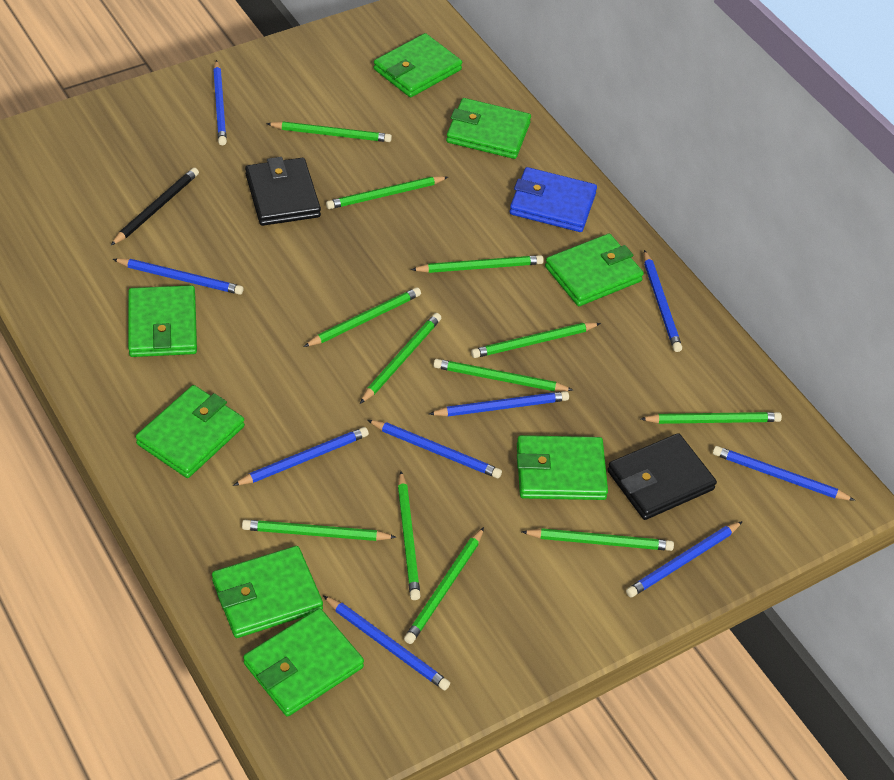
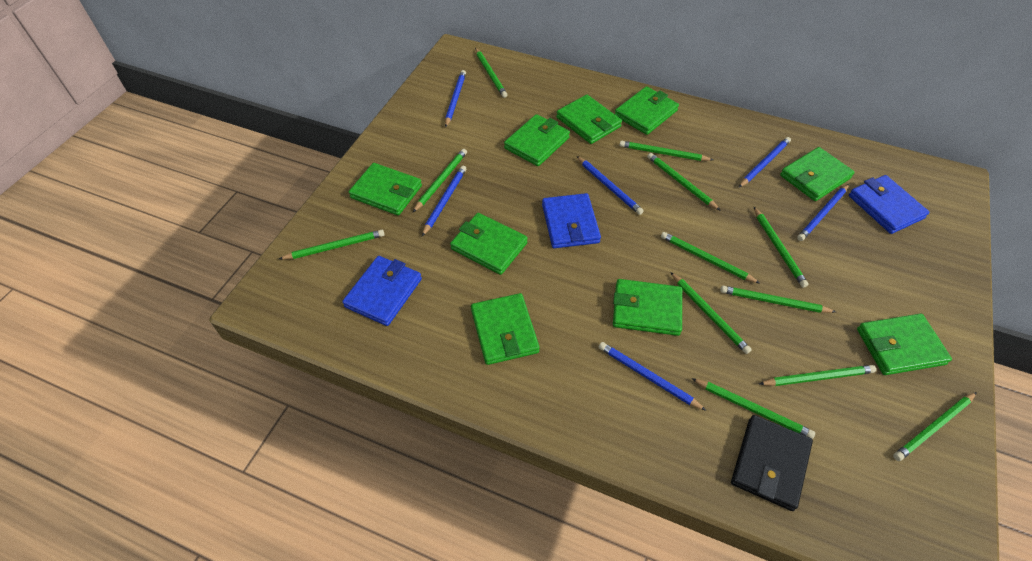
black pencil: 1 -> 0
black wallet: 2 -> 1
blue pencil: 9 -> 6
blue wallet: 1 -> 3
green wallet: 8 -> 9

